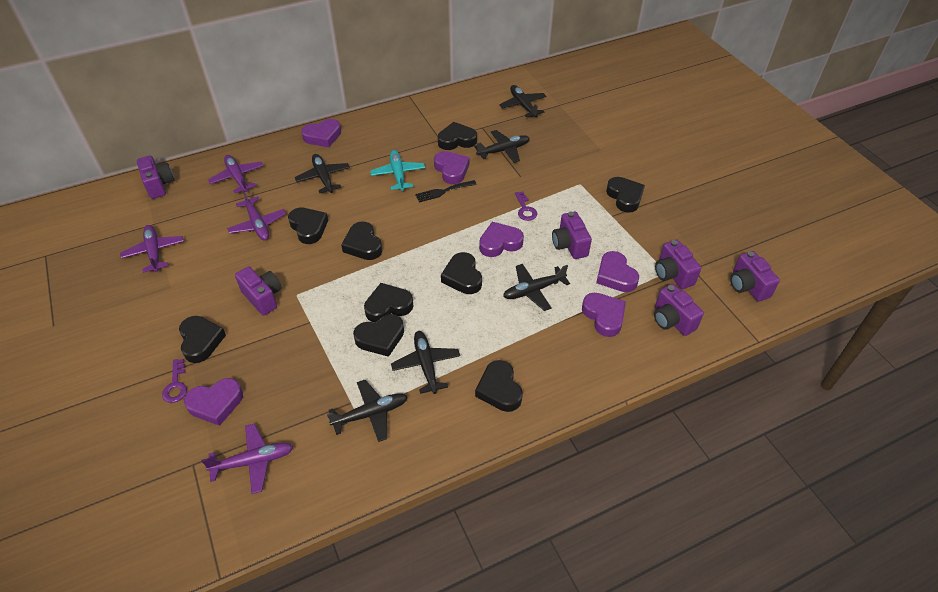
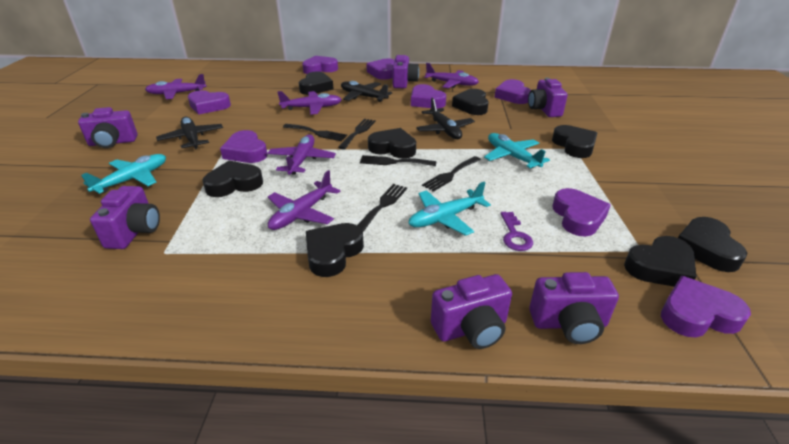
black fork: 1 -> 5
black heart: 9 -> 8
black plane: 6 -> 3
purple heart: 6 -> 8
purple key: 2 -> 1
purple plane: 4 -> 5
turquoise plane: 1 -> 3

